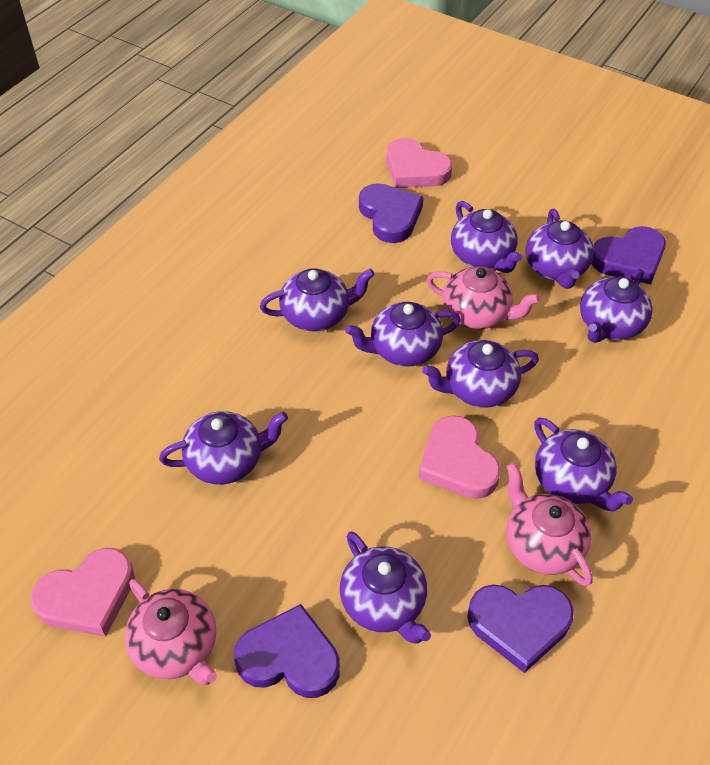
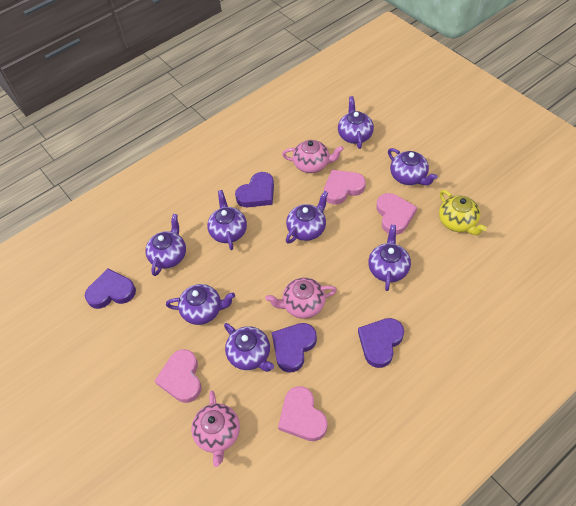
pink heart: 3 -> 4
purple teapot: 9 -> 8
yellow teapot: 0 -> 1

